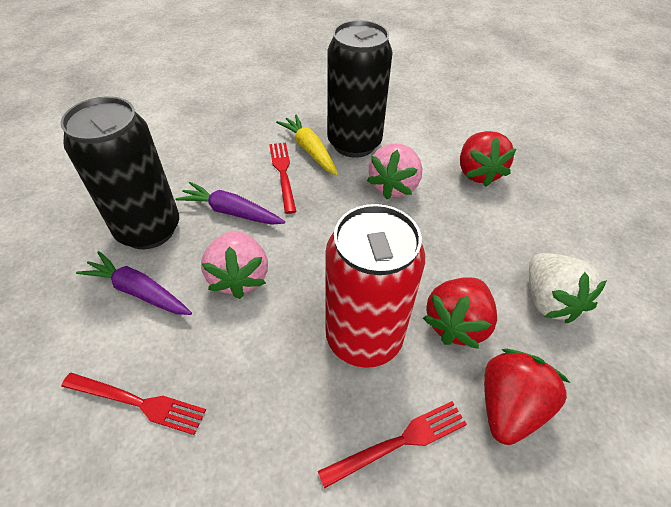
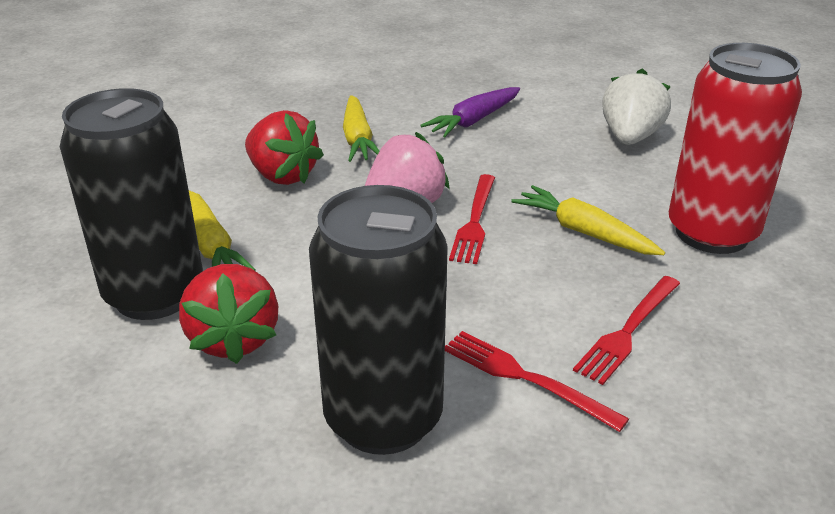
pink strawberry: 2 -> 1
purple carrot: 2 -> 1
red strawberry: 3 -> 2
yellow carrot: 1 -> 3

